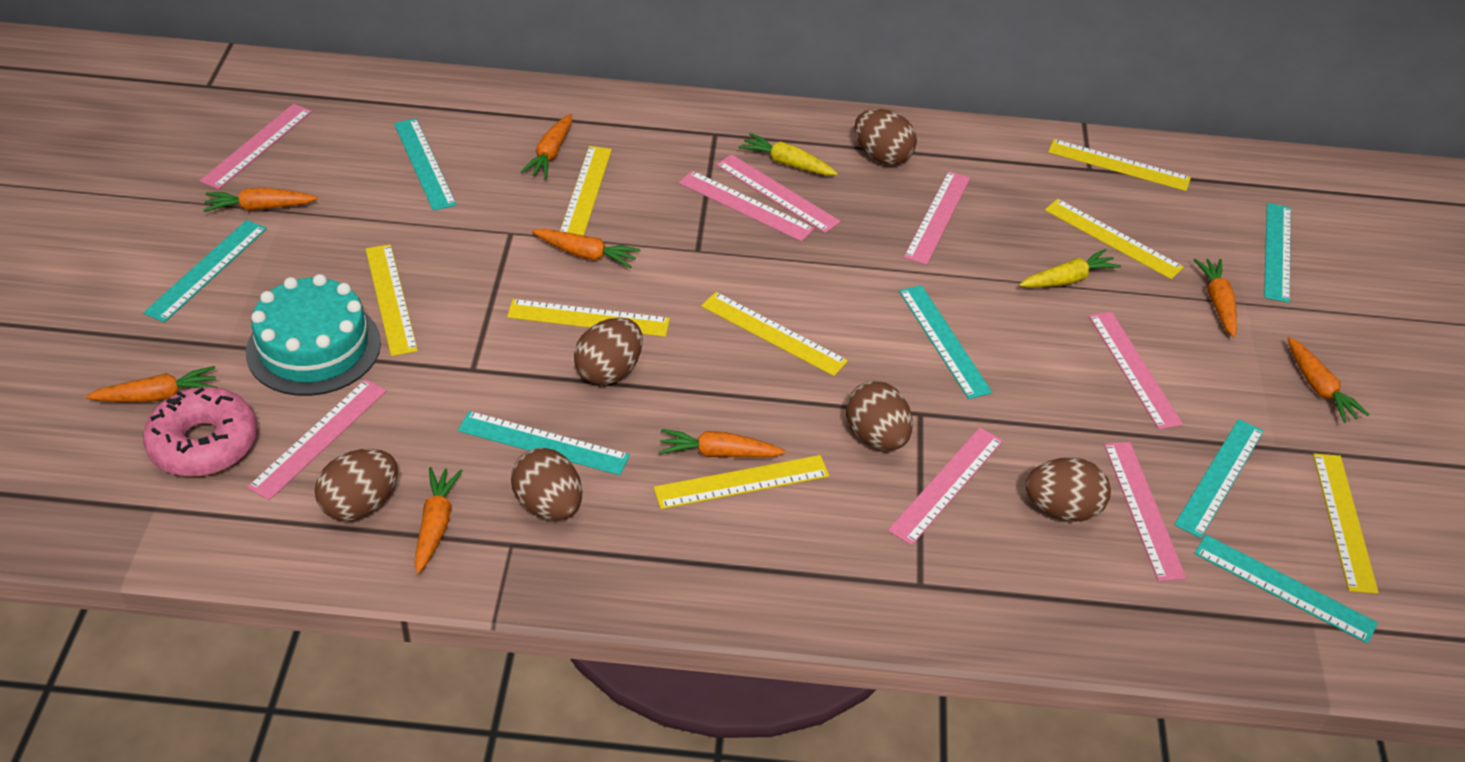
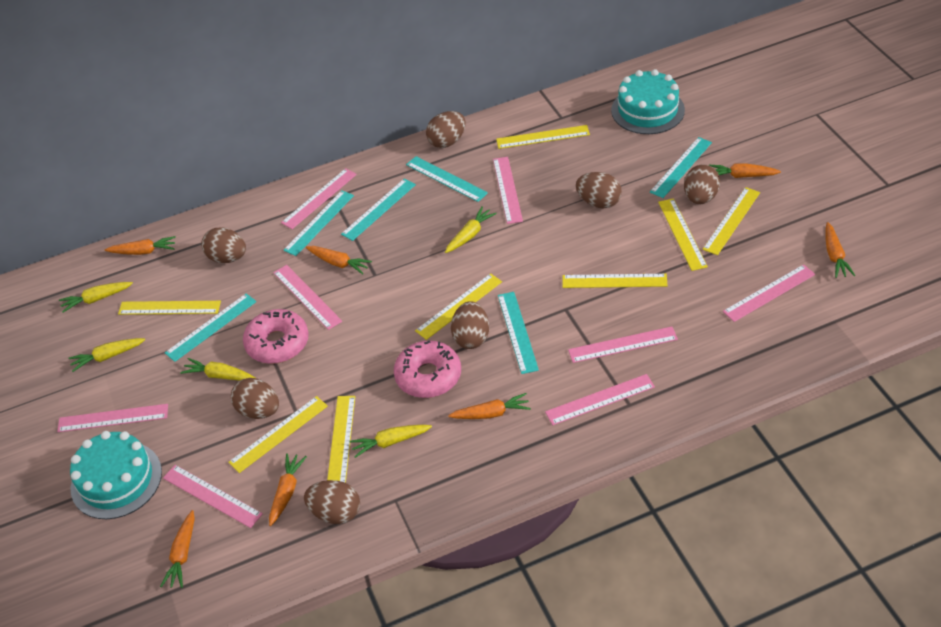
brown egg: 6 -> 7
orange carrot: 8 -> 7
pink donut: 1 -> 2
turquoise cake: 1 -> 2
turquoise ruler: 7 -> 6
yellow carrot: 2 -> 5

